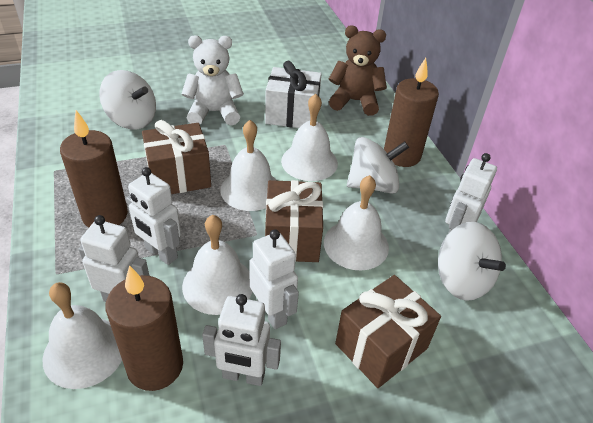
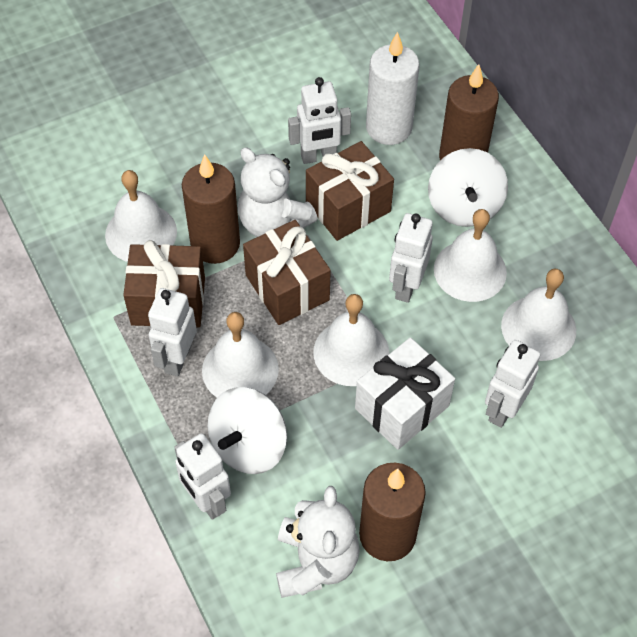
brown teddy bear: 1 -> 0
white candle: 0 -> 1
white spinning top: 3 -> 2
white teddy bear: 1 -> 2

